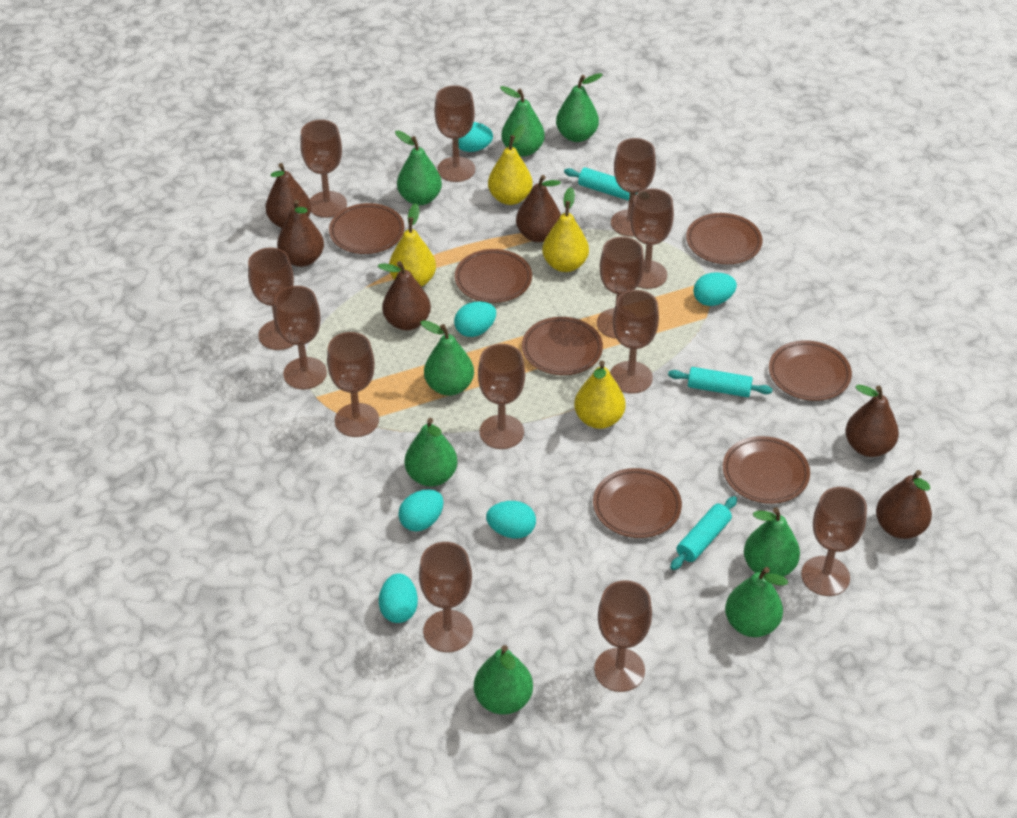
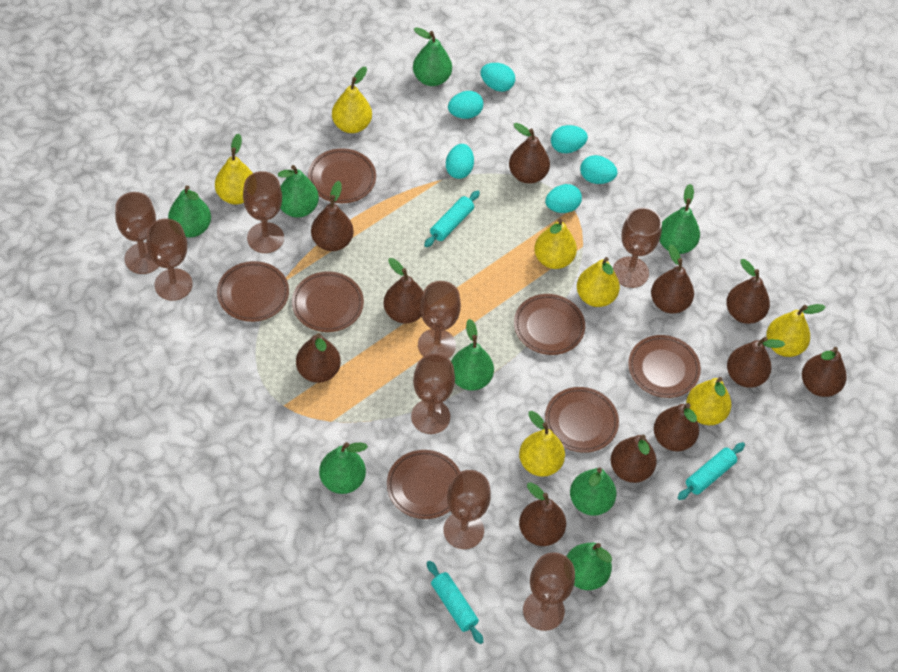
brown goblet: 13 -> 8
brown pear: 6 -> 11
yellow pear: 4 -> 7

